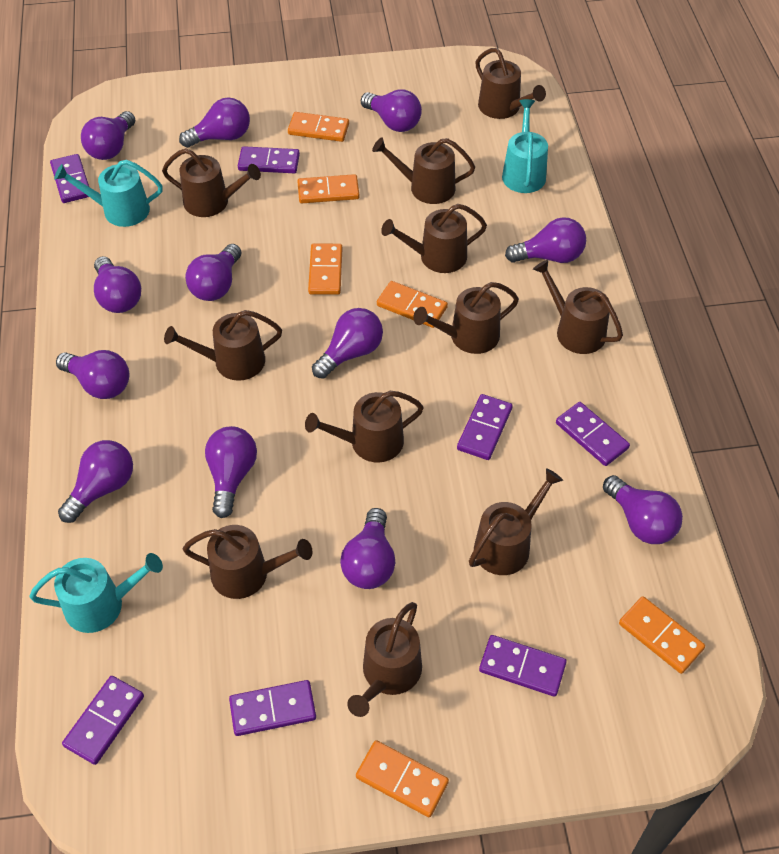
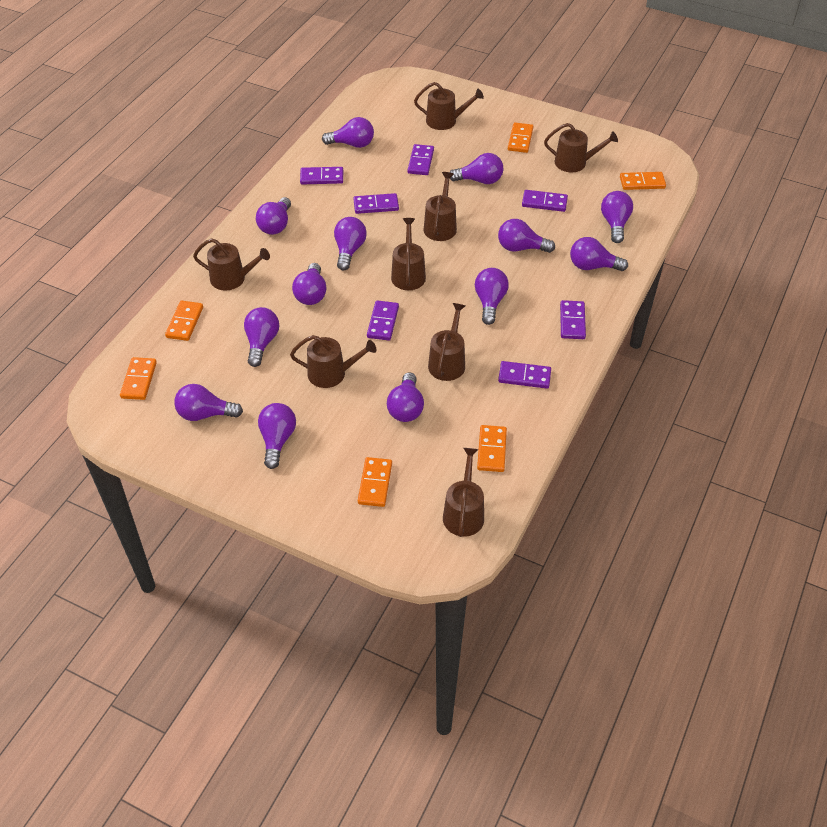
brown watering can: 11 -> 8
purple light bulb: 12 -> 13
turquoise watering can: 3 -> 0

